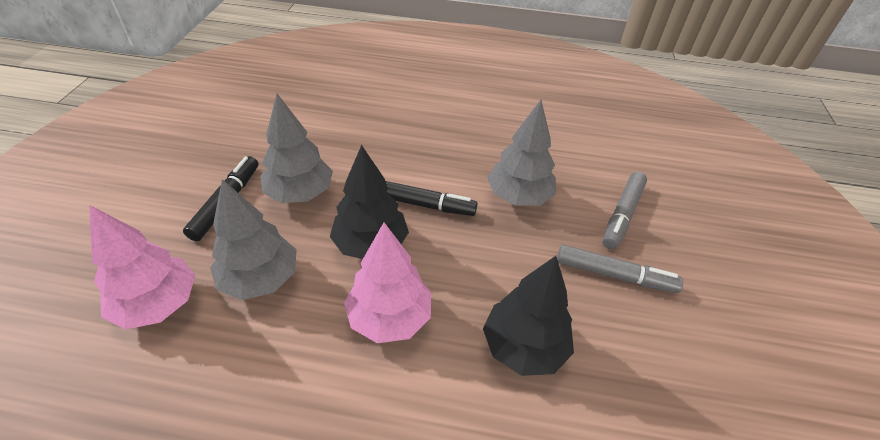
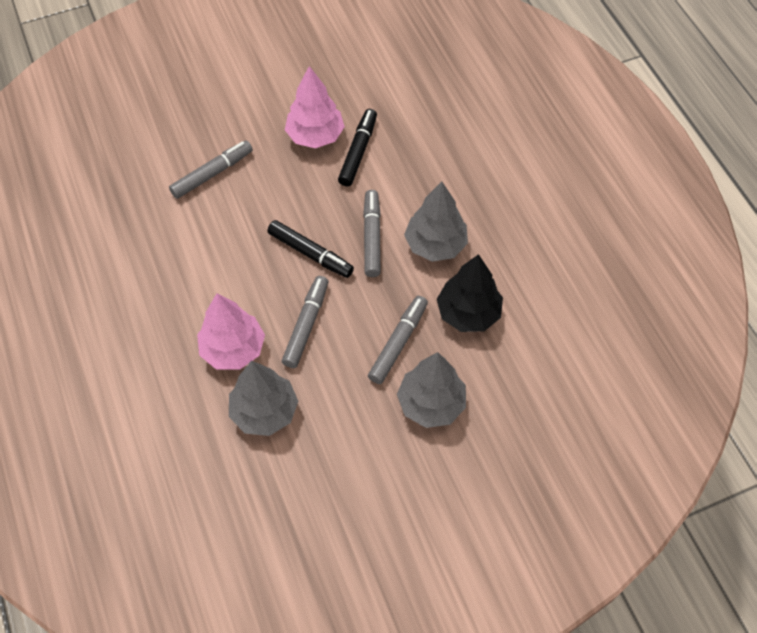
black tree: 2 -> 1
grey marker: 2 -> 4

